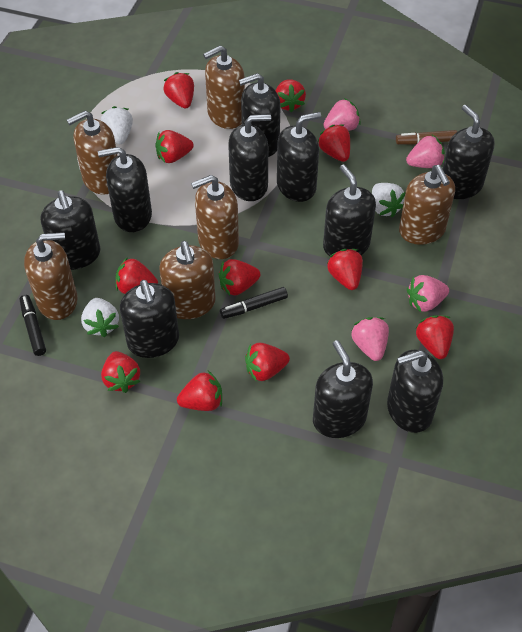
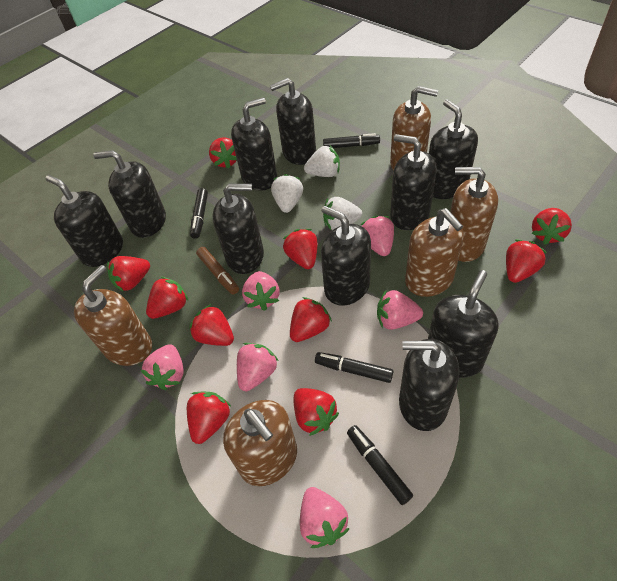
black marker: 2 -> 4
brown soap dispenser: 6 -> 5
pink strawberry: 4 -> 6
red strawberry: 11 -> 10

